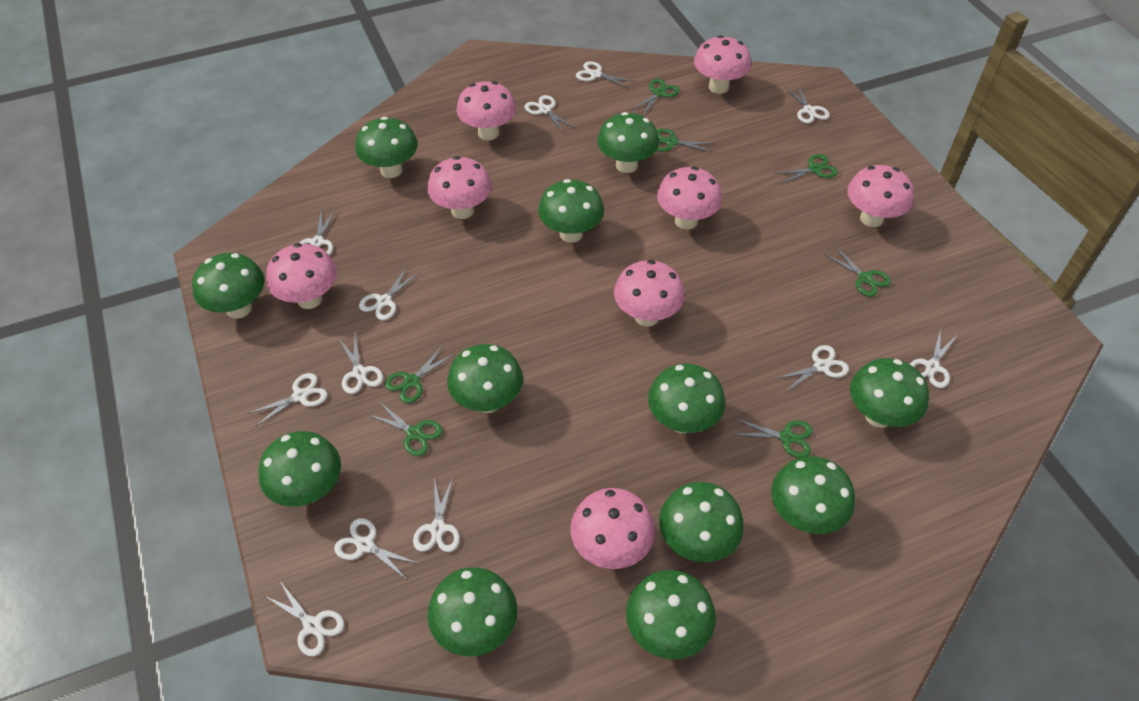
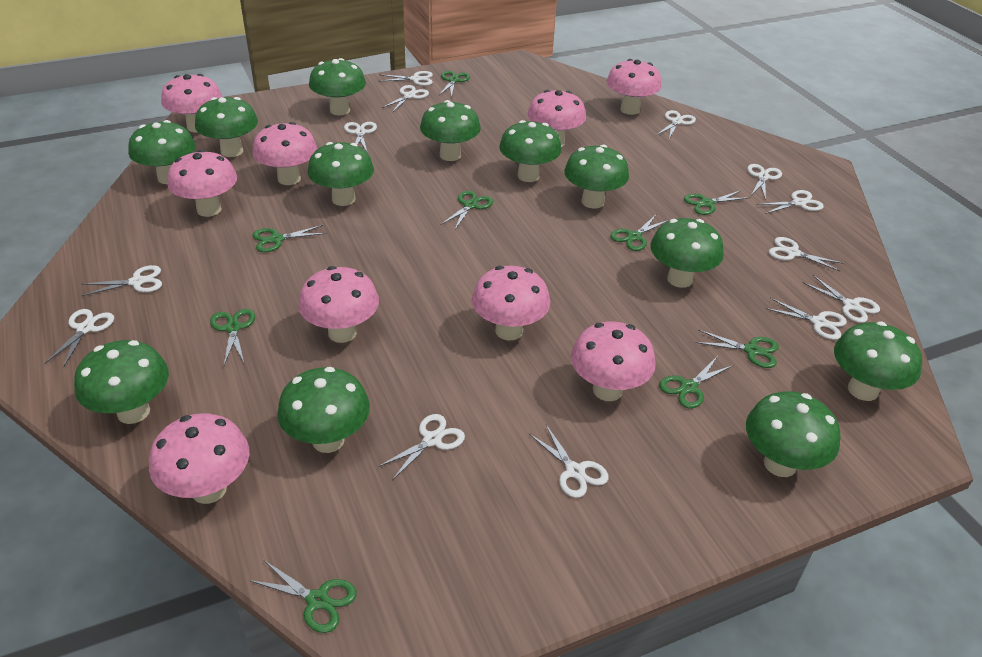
green scissors: 7 -> 9
pink mushroom: 8 -> 9
white scissors: 12 -> 13

